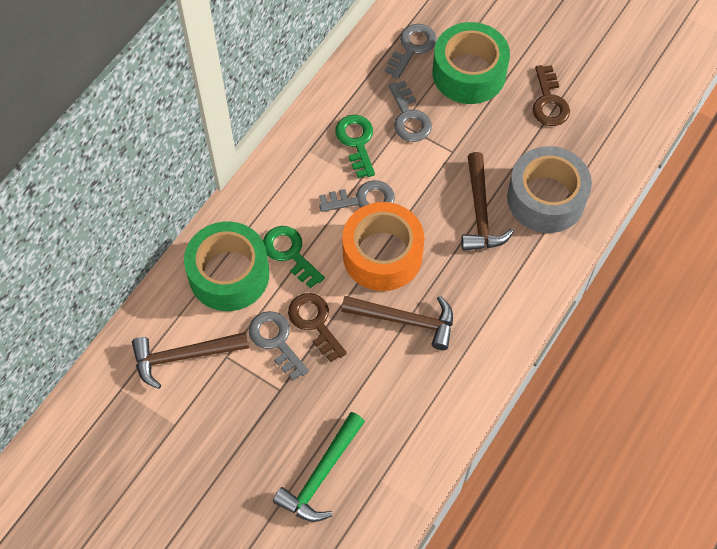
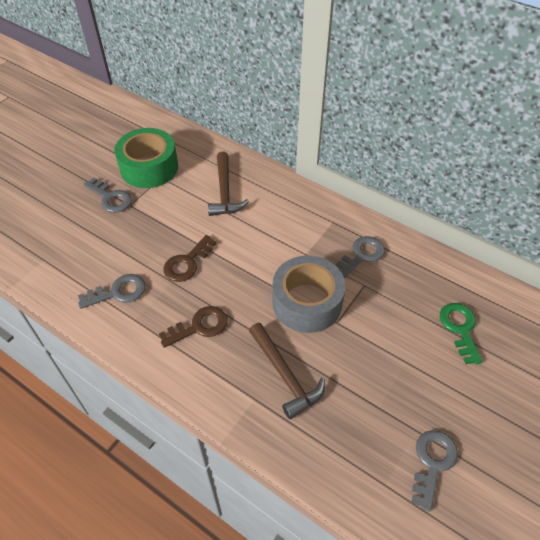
brown hammer: 3 -> 2
green hammer: 1 -> 0
green key: 2 -> 1
green tape: 2 -> 1
orange tape: 1 -> 0

